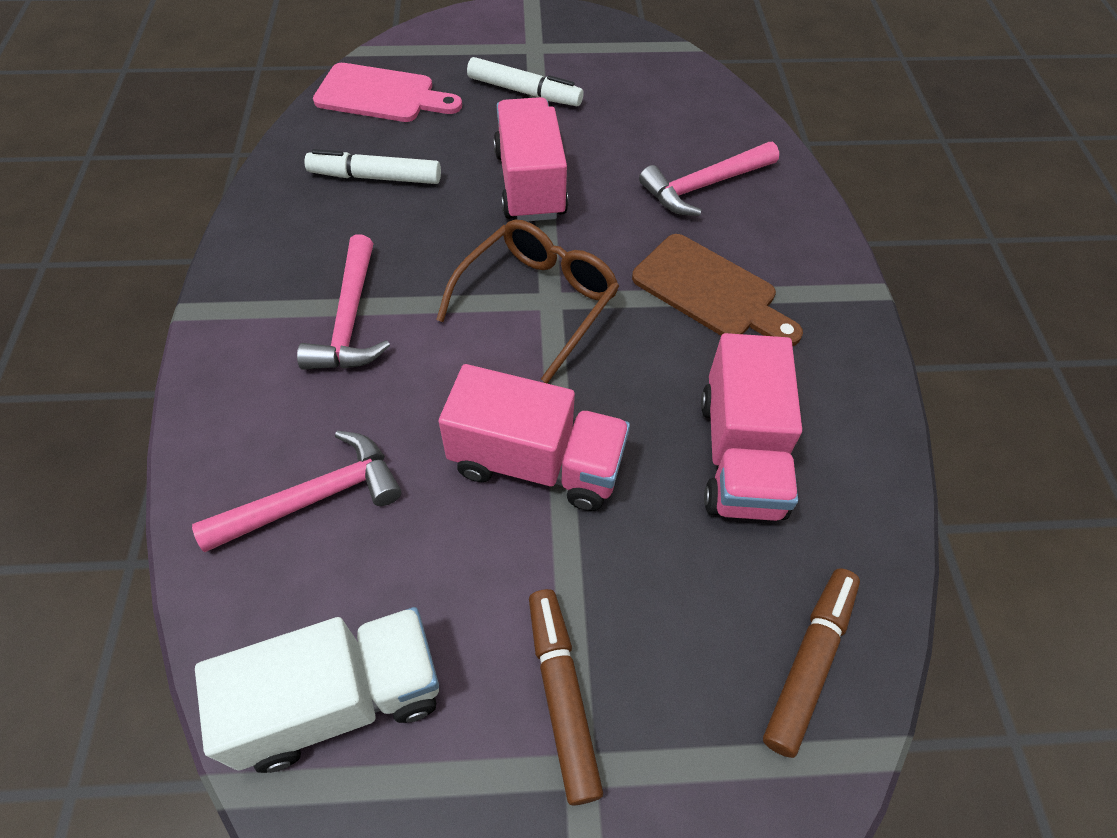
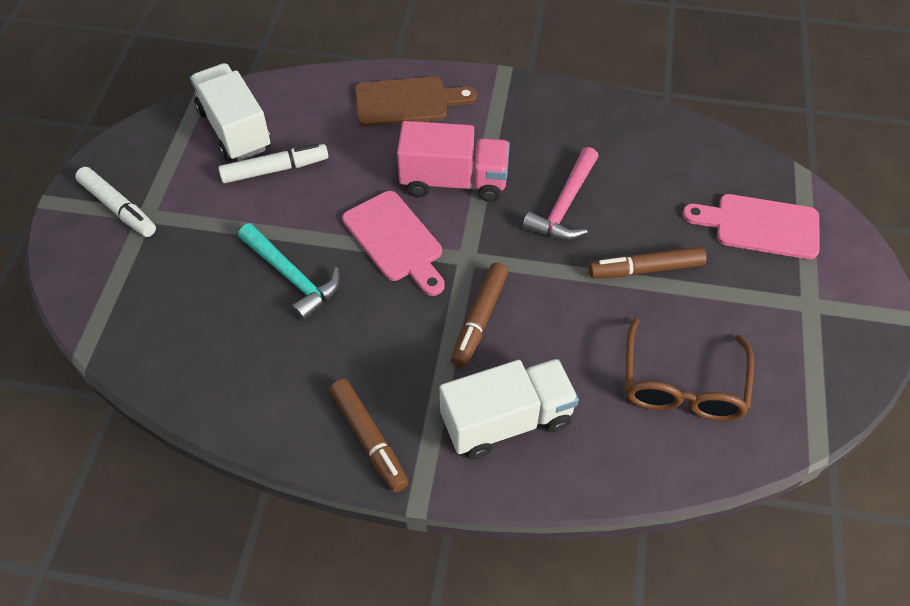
brown marker: 2 -> 3
pink cutting board: 1 -> 2
pink hammer: 3 -> 1
pink truck: 3 -> 1
turquoise hammer: 0 -> 1
white truck: 1 -> 2

